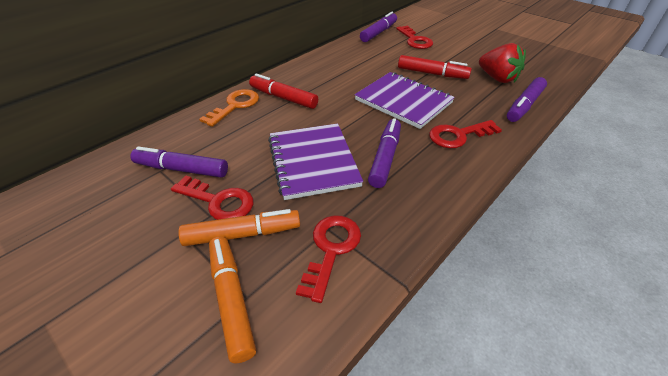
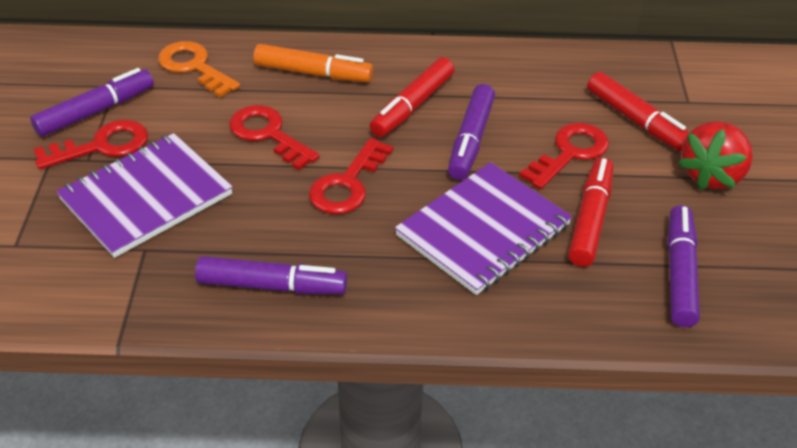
orange marker: 2 -> 1
red marker: 2 -> 3

